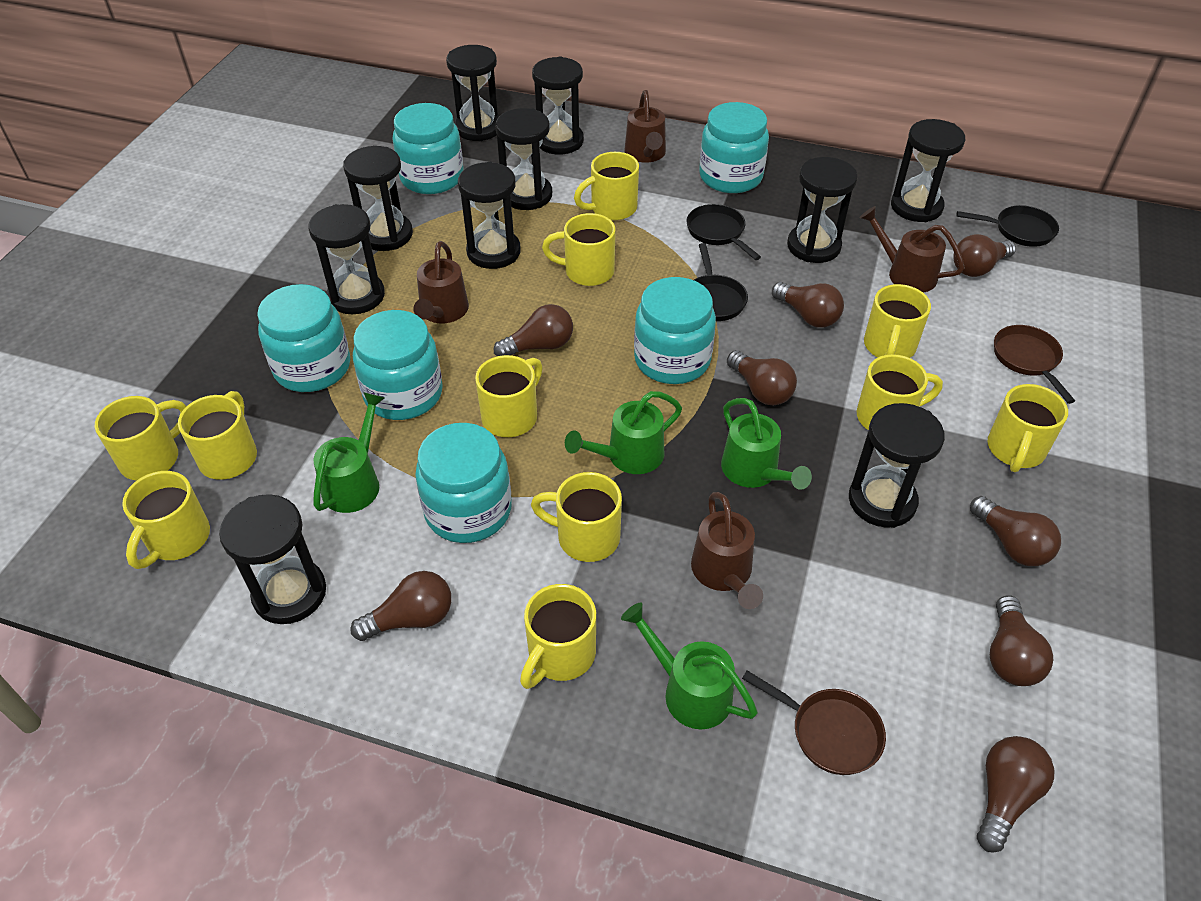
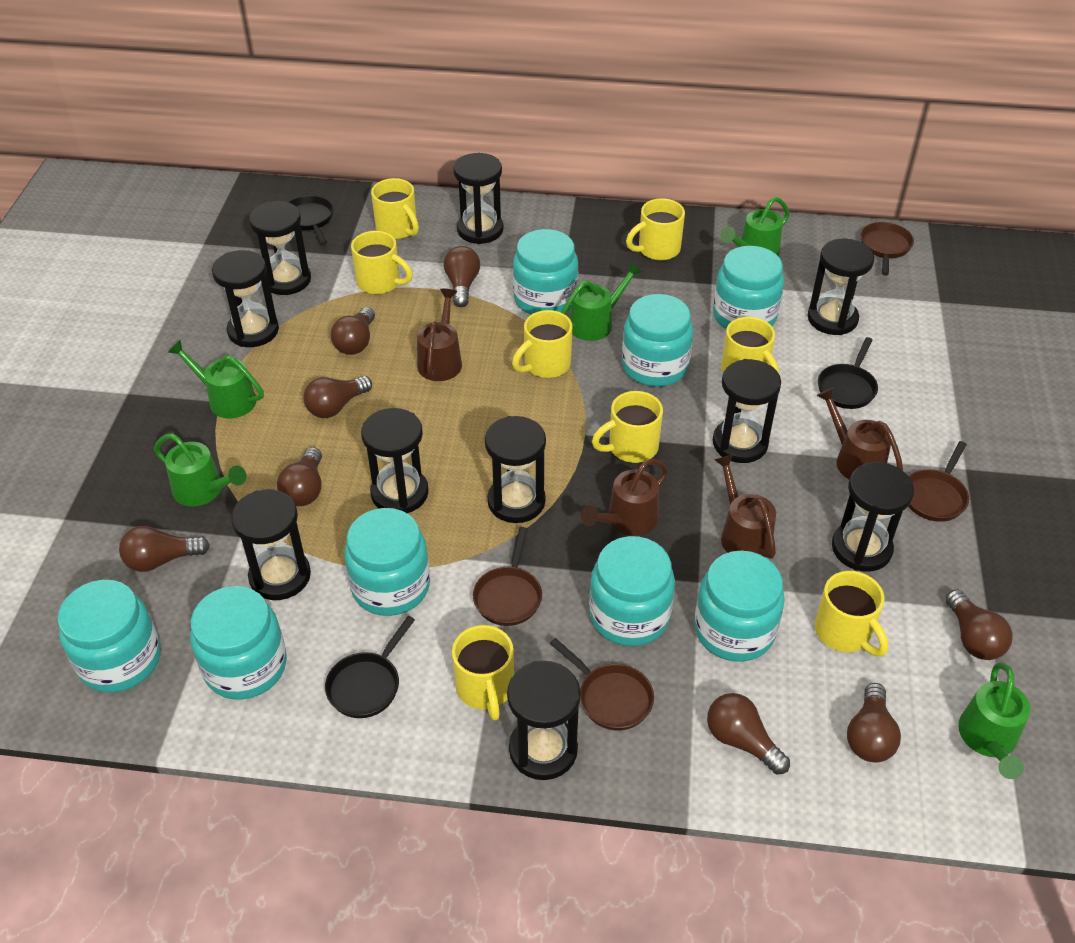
brown pan: 2 -> 4
green watering can: 4 -> 5
turquoise jar: 6 -> 8
yellow mug: 11 -> 8

